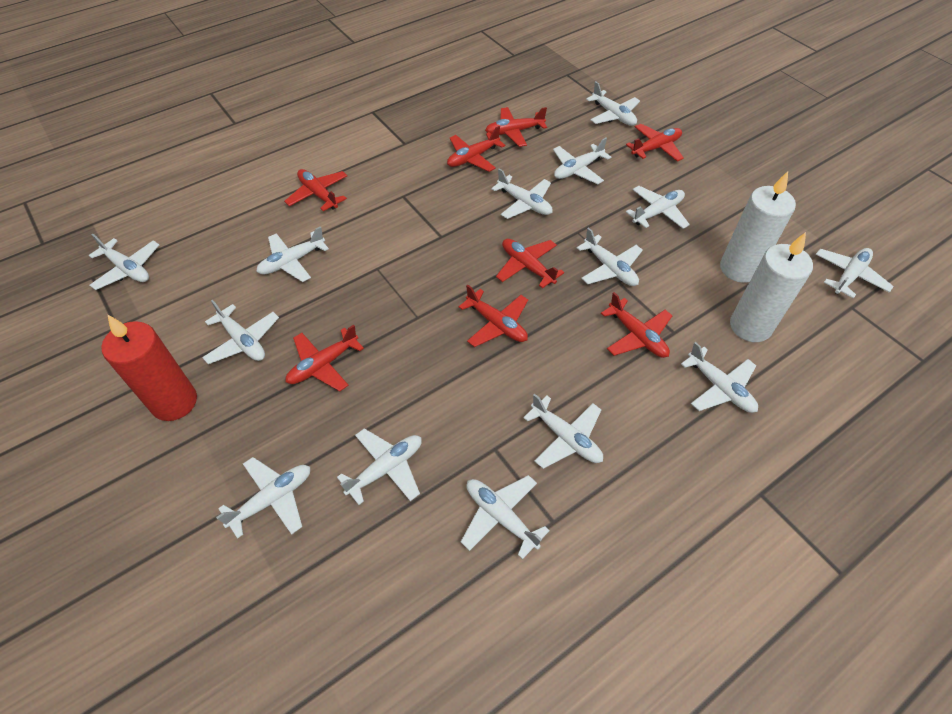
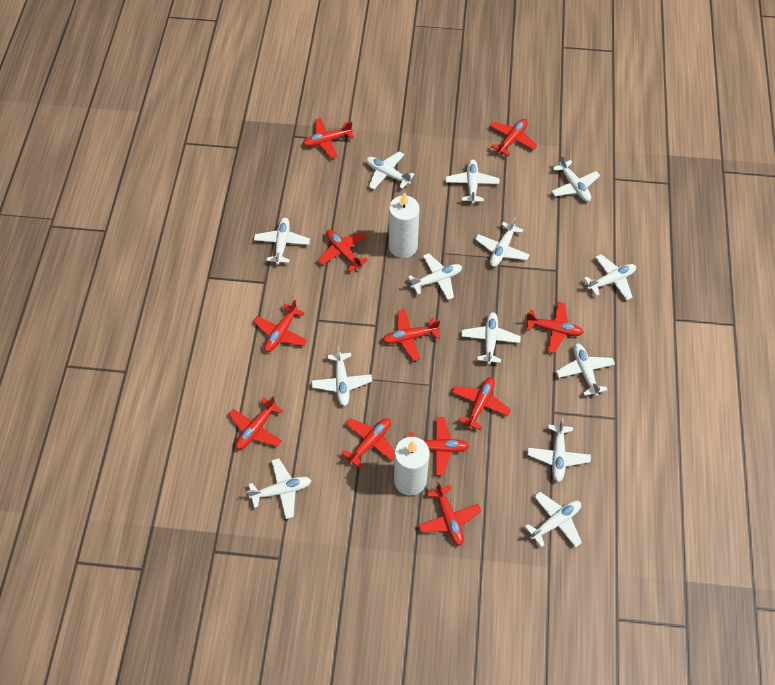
red candle: 1 -> 0
red plane: 8 -> 11
white plane: 14 -> 13

